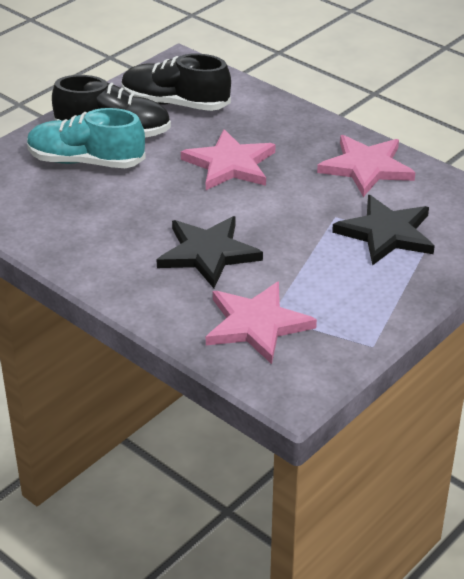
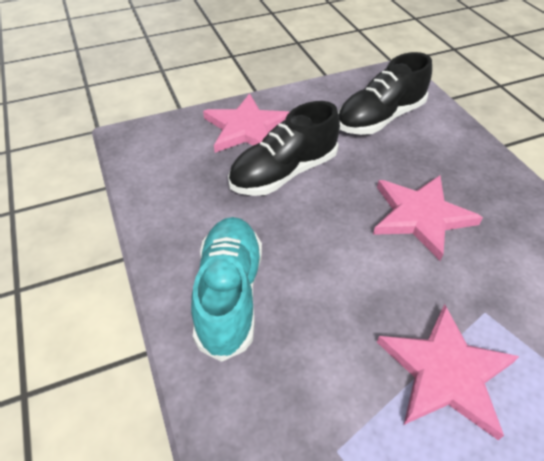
black star: 2 -> 0

